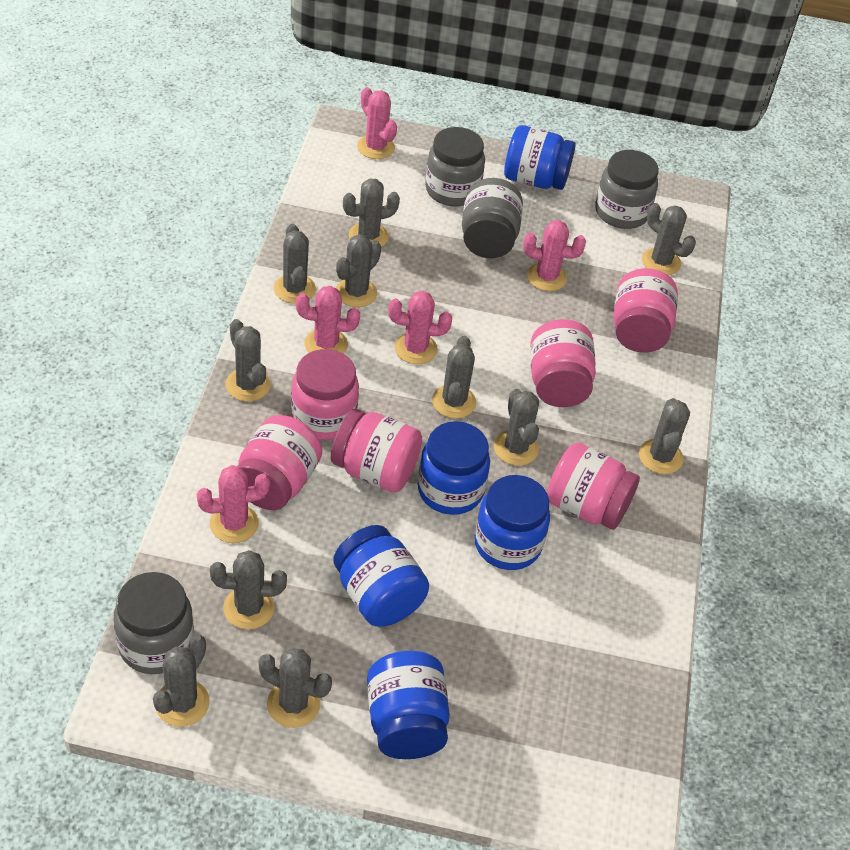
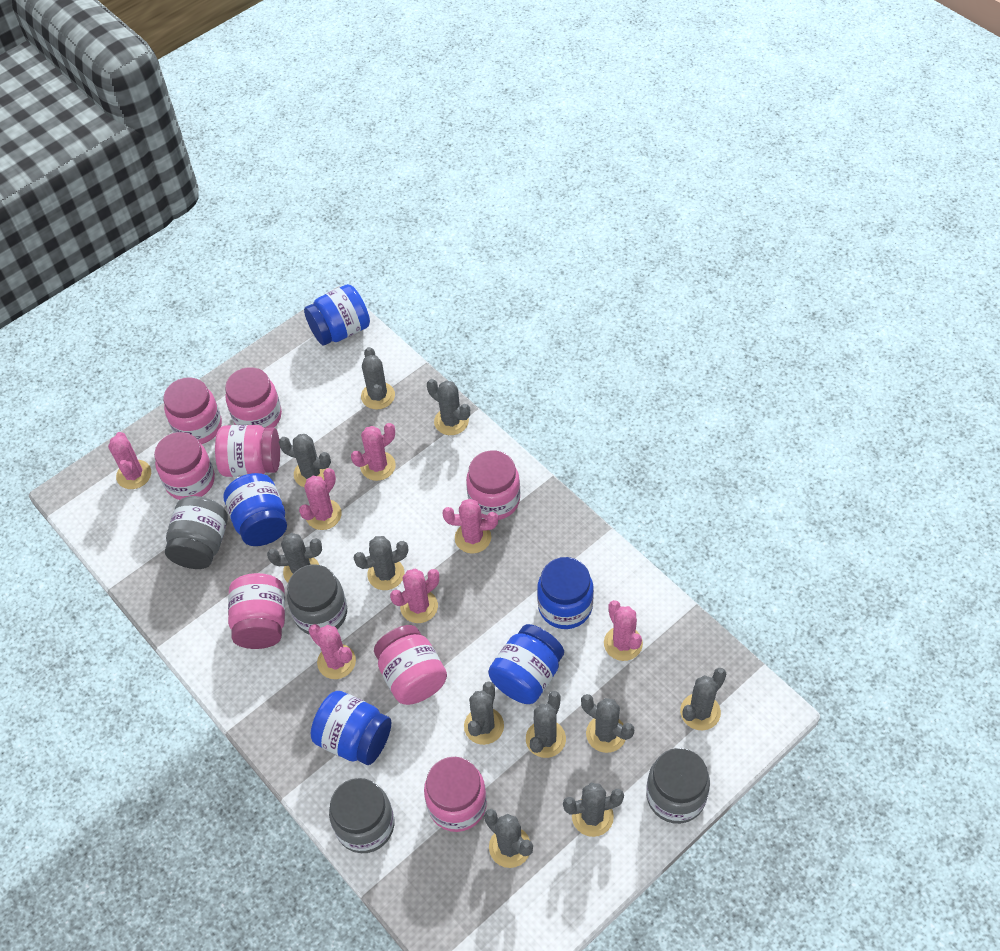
pink cactus: 5 -> 7
pink jar: 6 -> 8

